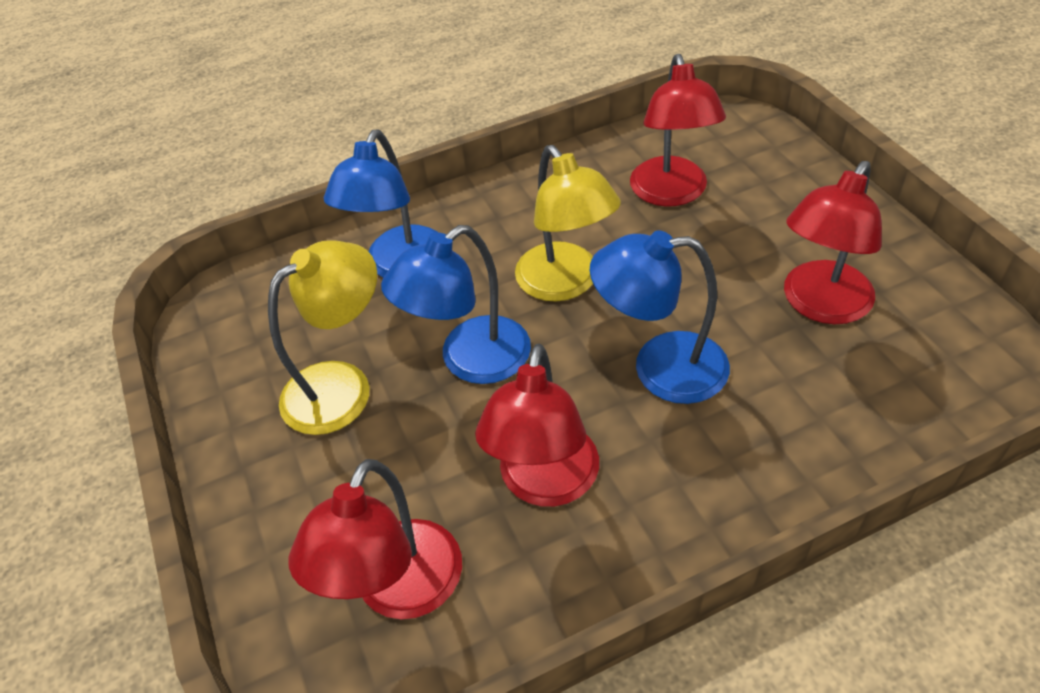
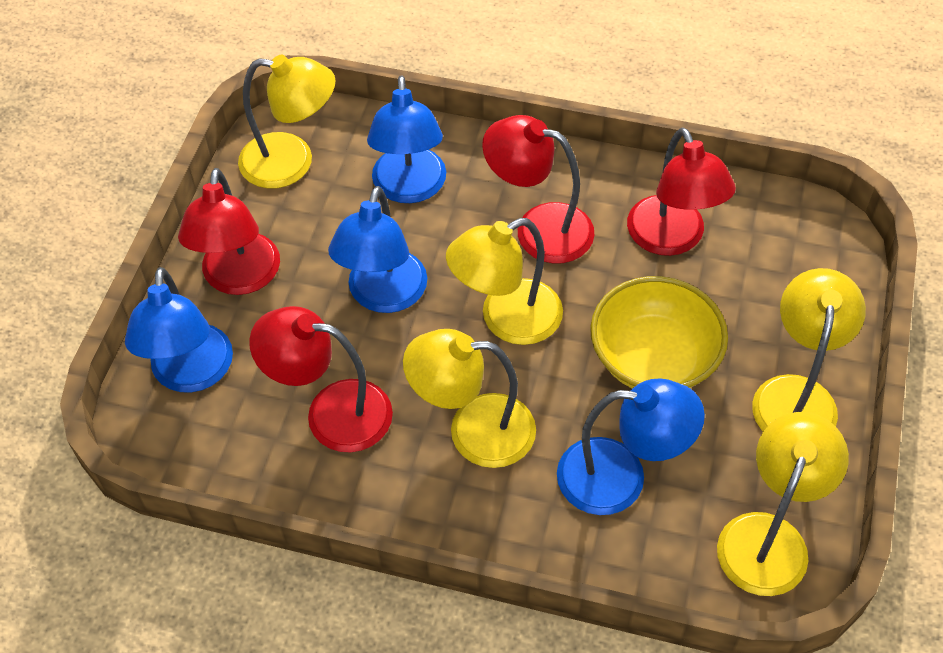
blue lamp: 3 -> 4
yellow bowl: 0 -> 1
yellow lamp: 2 -> 5

